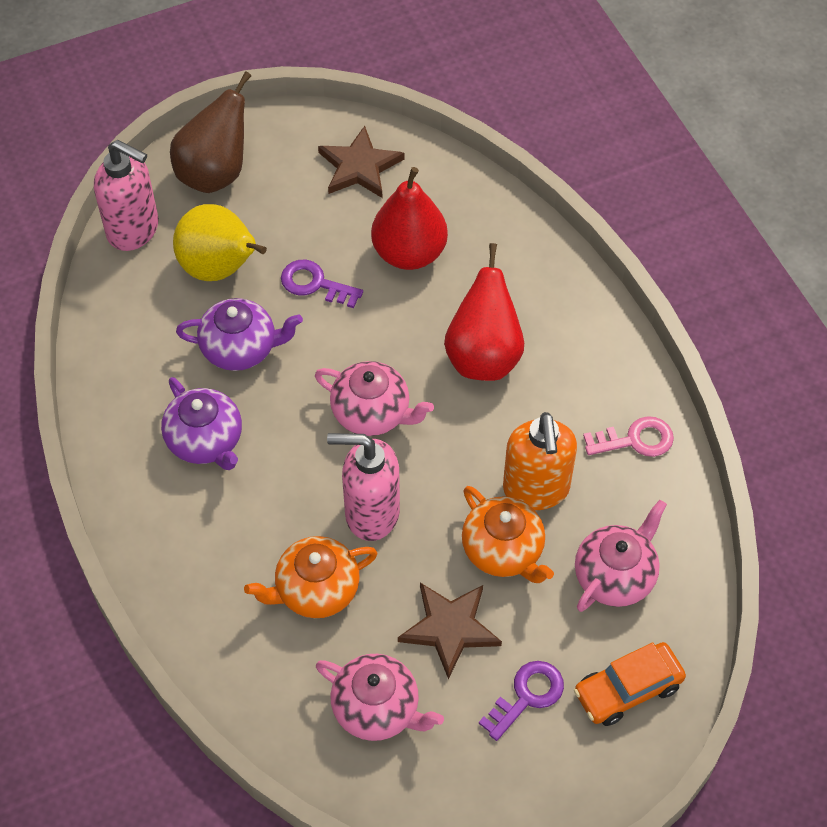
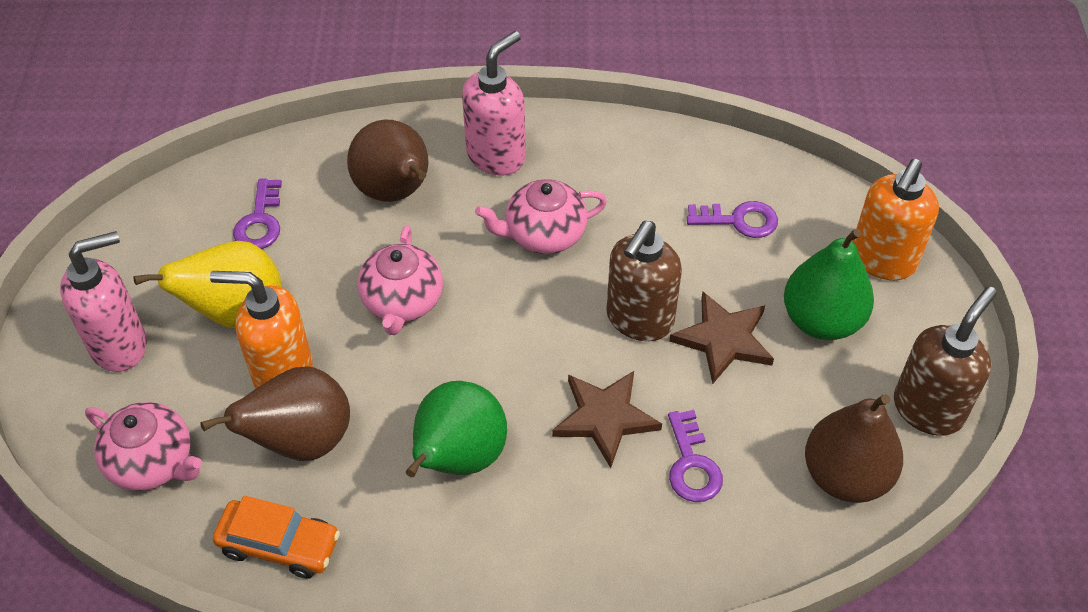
brown pear: 1 -> 3
brown soap dispenser: 0 -> 2
green pear: 0 -> 2
orange soap dispenser: 1 -> 2
orange teapot: 2 -> 0
pink key: 1 -> 0
purple key: 2 -> 3
purple teapot: 2 -> 0
red pear: 2 -> 0

